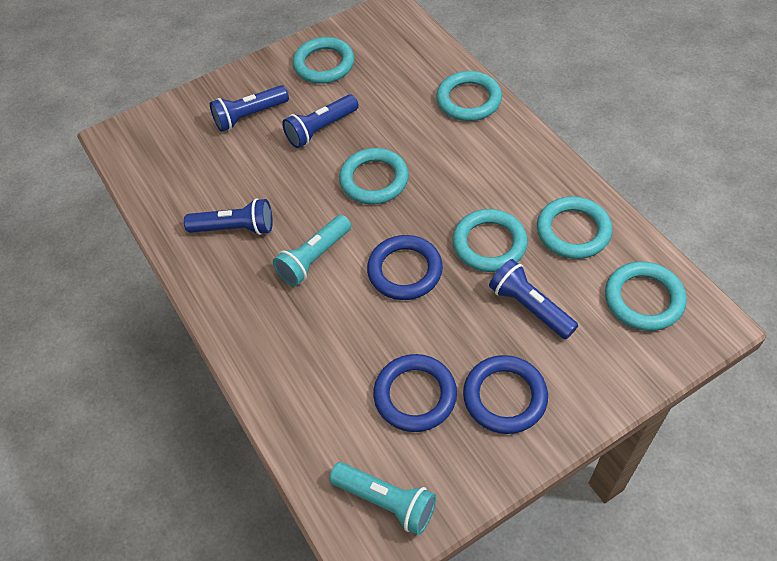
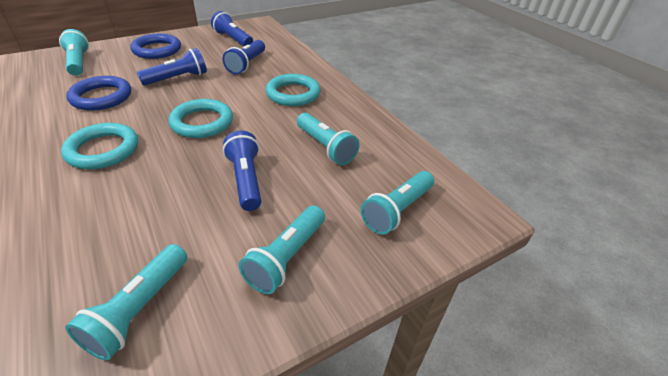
blue ring: 3 -> 2
turquoise flashlight: 2 -> 5
turquoise ring: 6 -> 3

